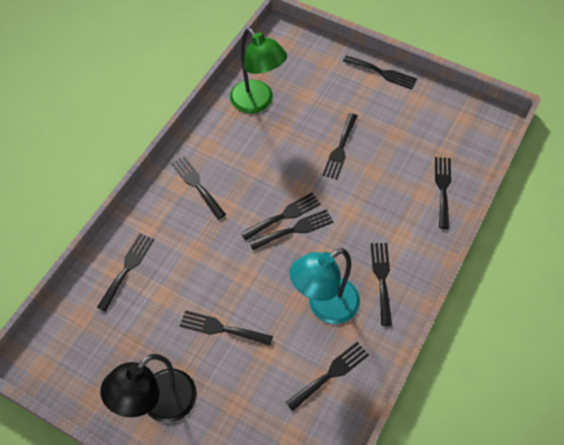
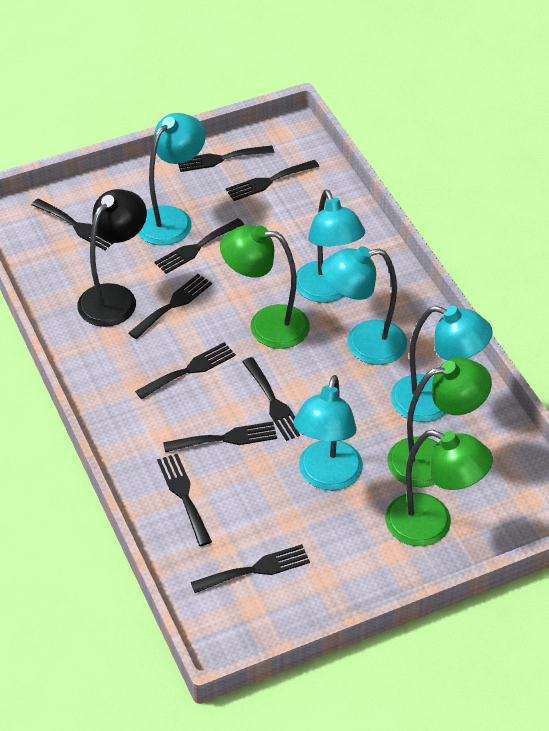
green lamp: 1 -> 3
turquoise lamp: 1 -> 5

